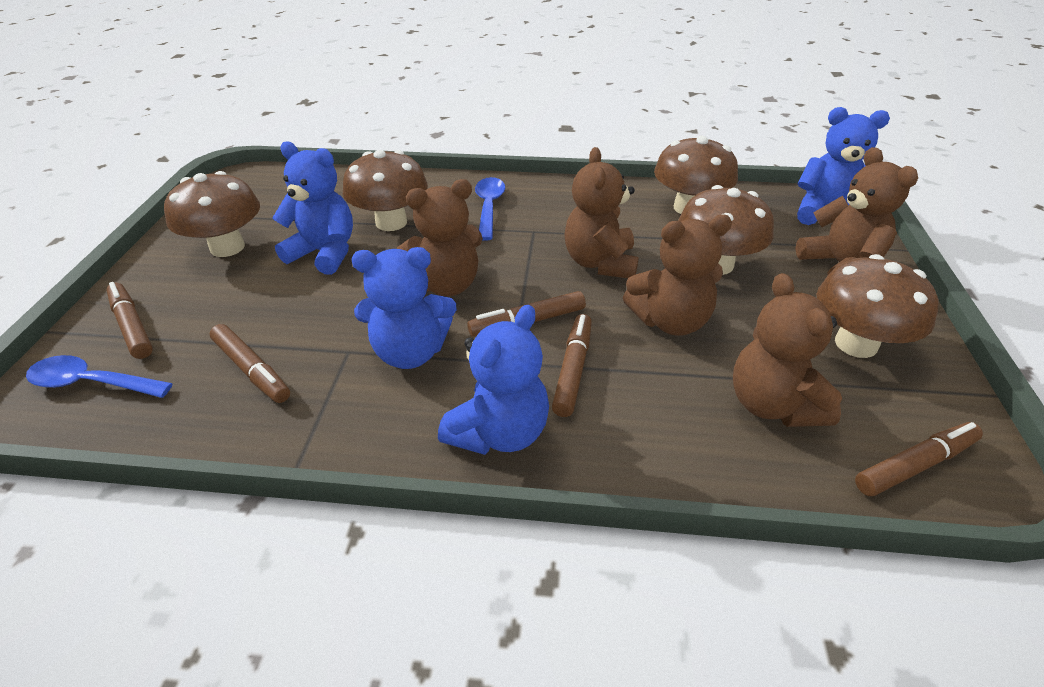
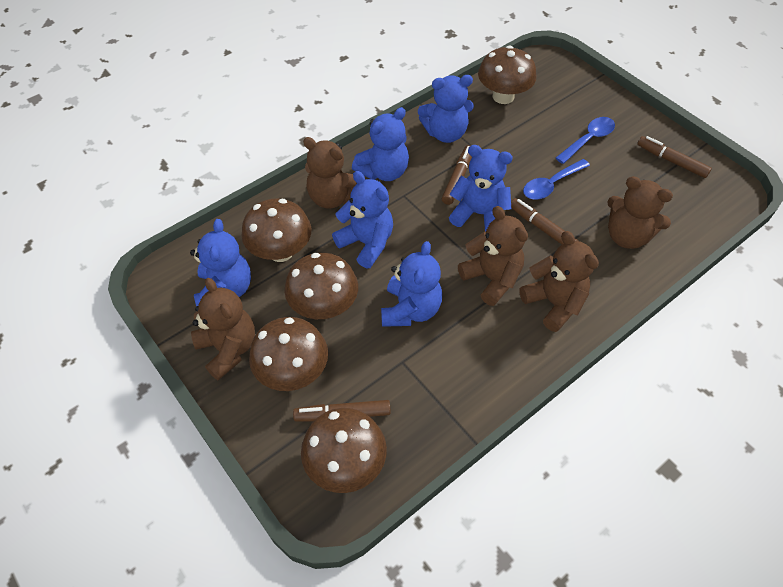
blue teddy bear: 4 -> 6
brown marker: 5 -> 4

